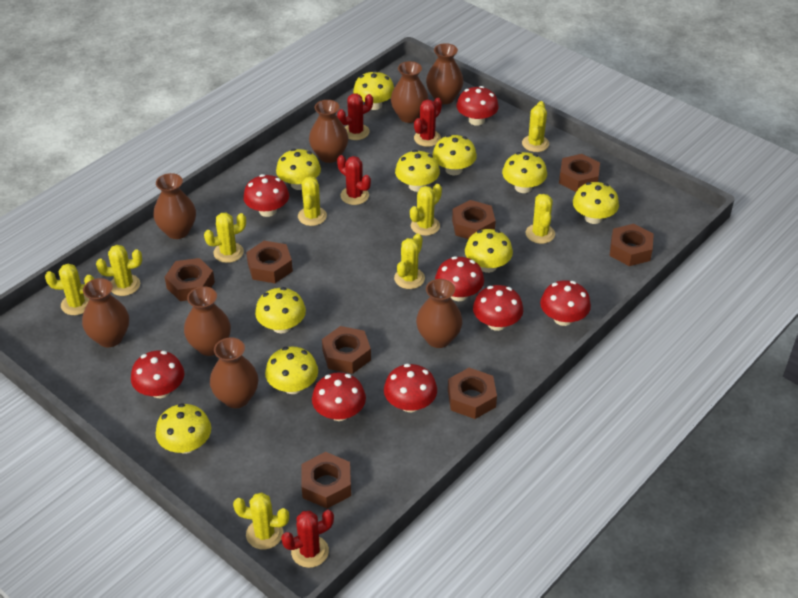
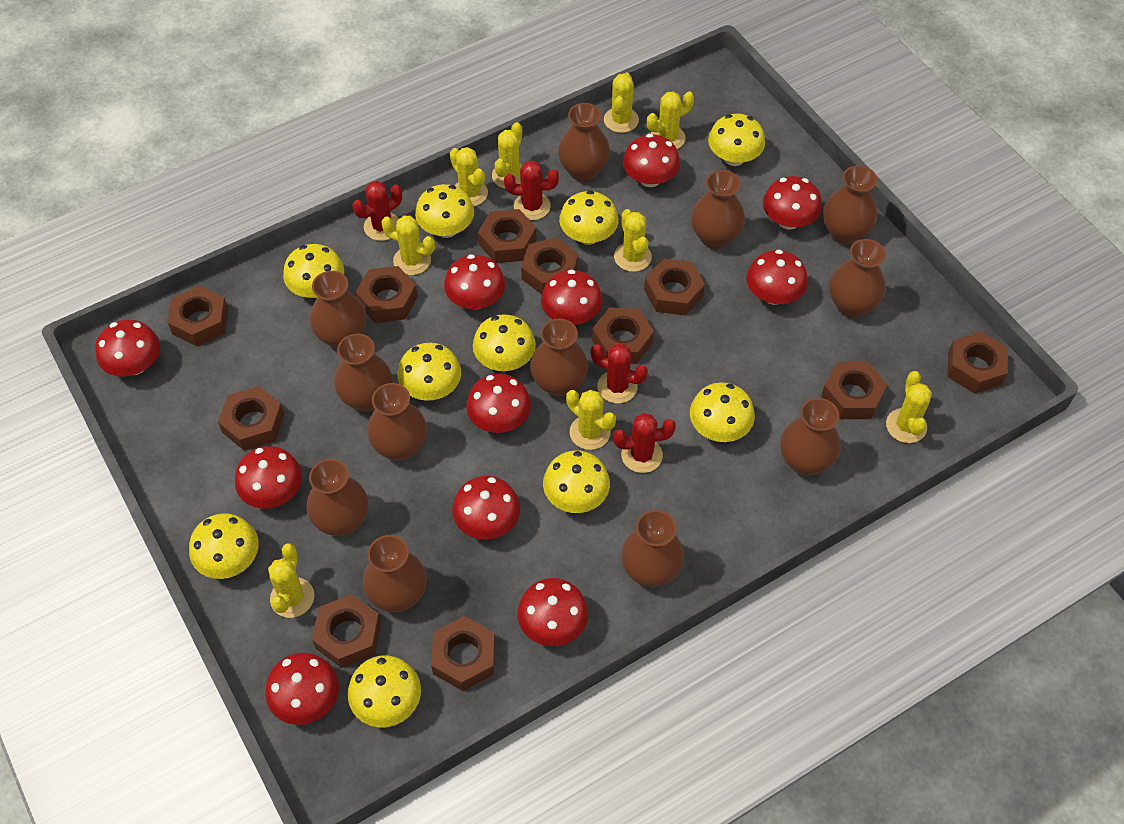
brown nut: 8 -> 11
brown vase: 8 -> 12
red mushroom: 8 -> 11

